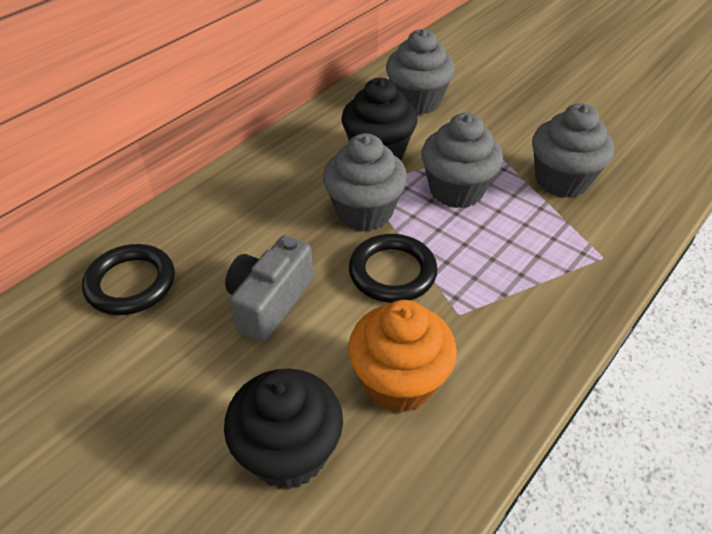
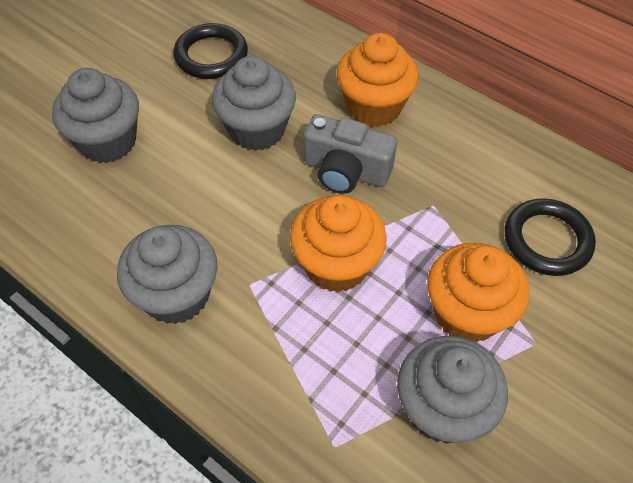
black cupcake: 2 -> 0
orange cupcake: 1 -> 3

